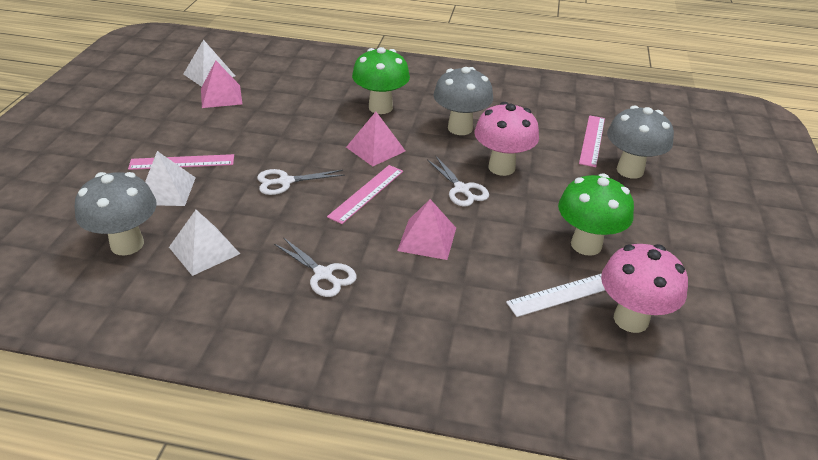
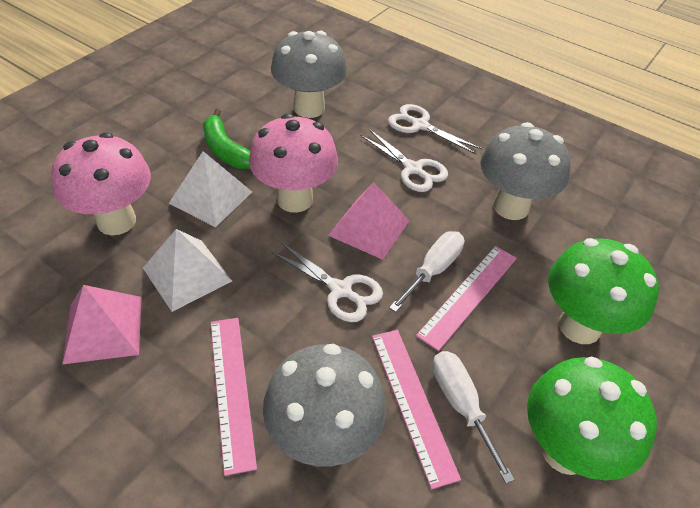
green banana: 0 -> 1
pink pyramid: 3 -> 2
white pyramid: 3 -> 2
white ruler: 1 -> 0
white screwdriver: 0 -> 2

